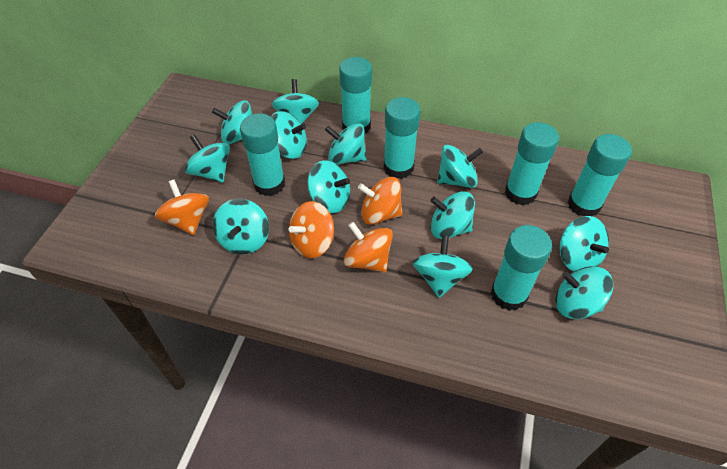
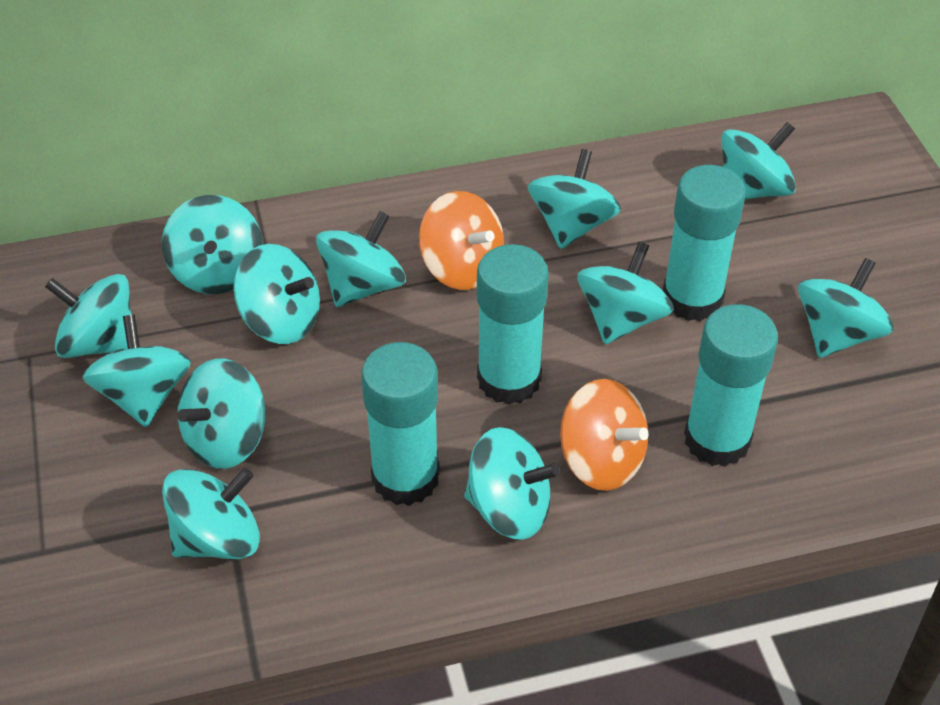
orange spinning top: 4 -> 2
turquoise glue stick: 6 -> 4

